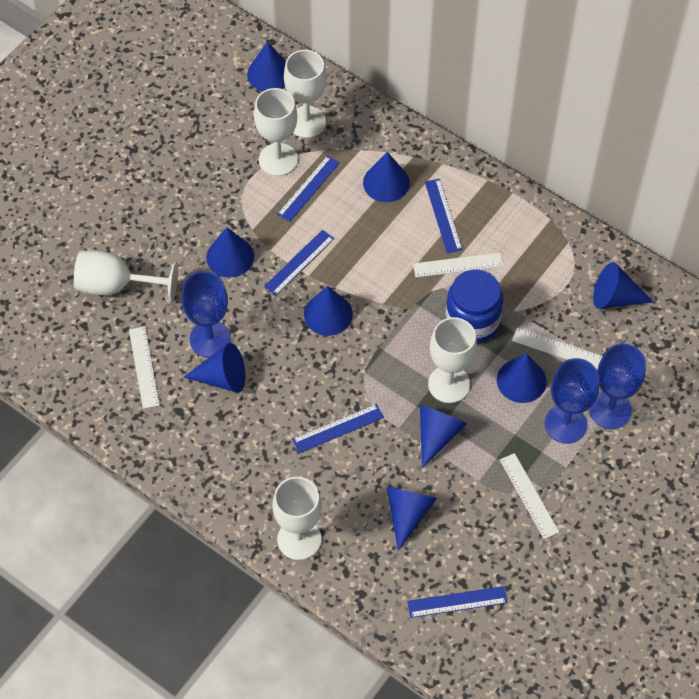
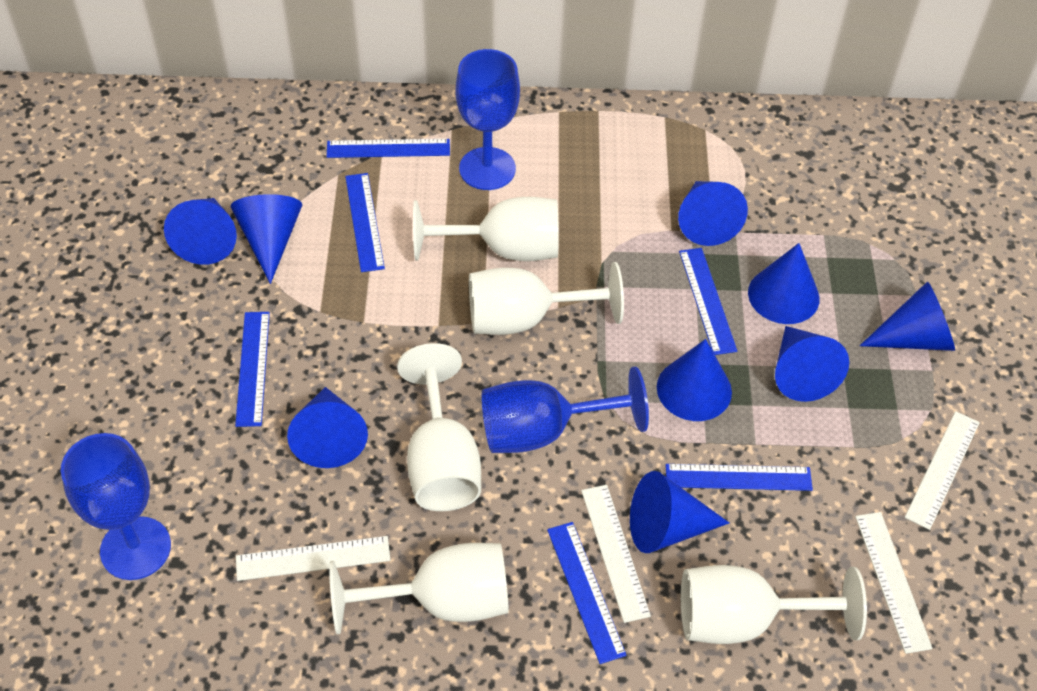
blue jar: 1 -> 0
blue ruler: 5 -> 6

